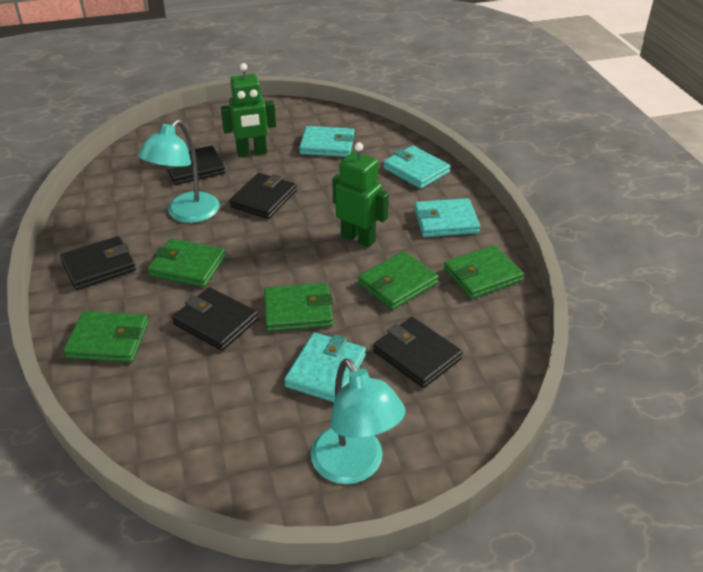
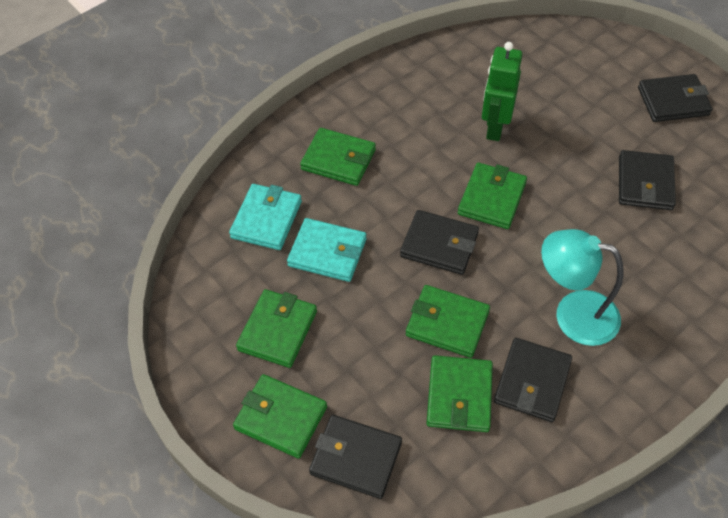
green robot: 2 -> 1
green wallet: 5 -> 6
turquoise lamp: 2 -> 1
turquoise wallet: 4 -> 2

